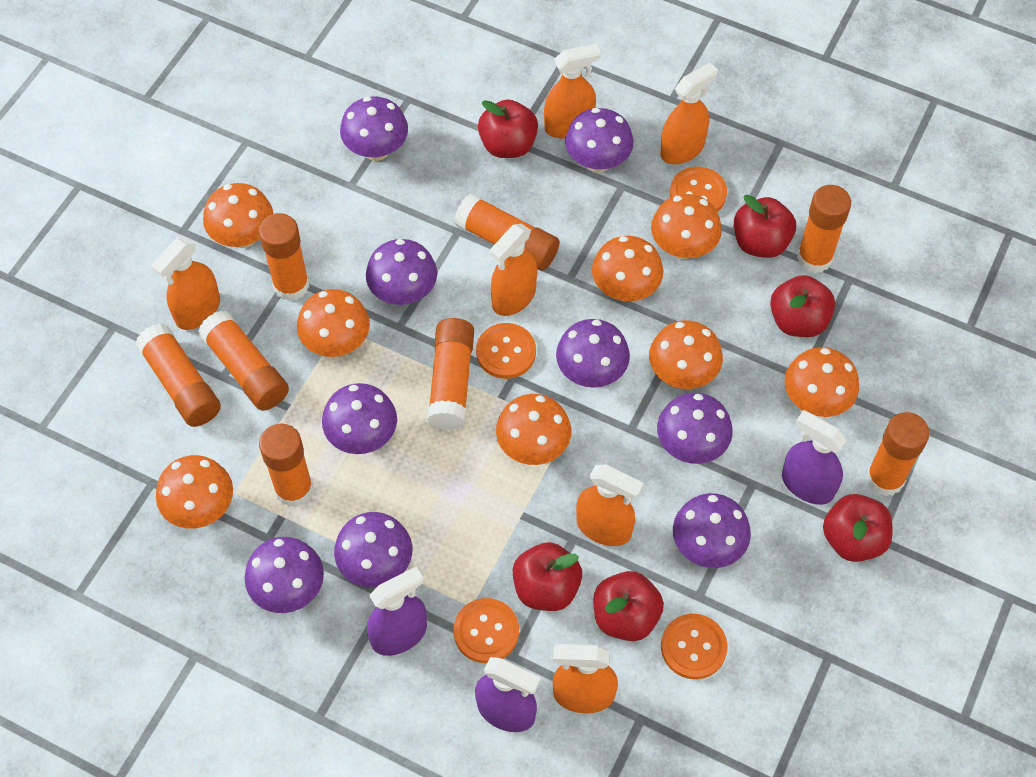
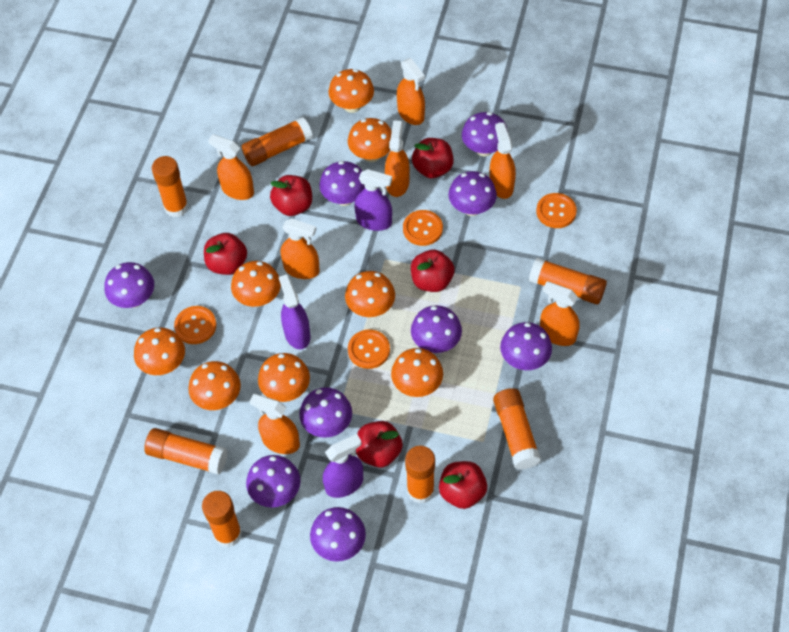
orange glue stick: 8 -> 7
orange spray bottle: 6 -> 7

